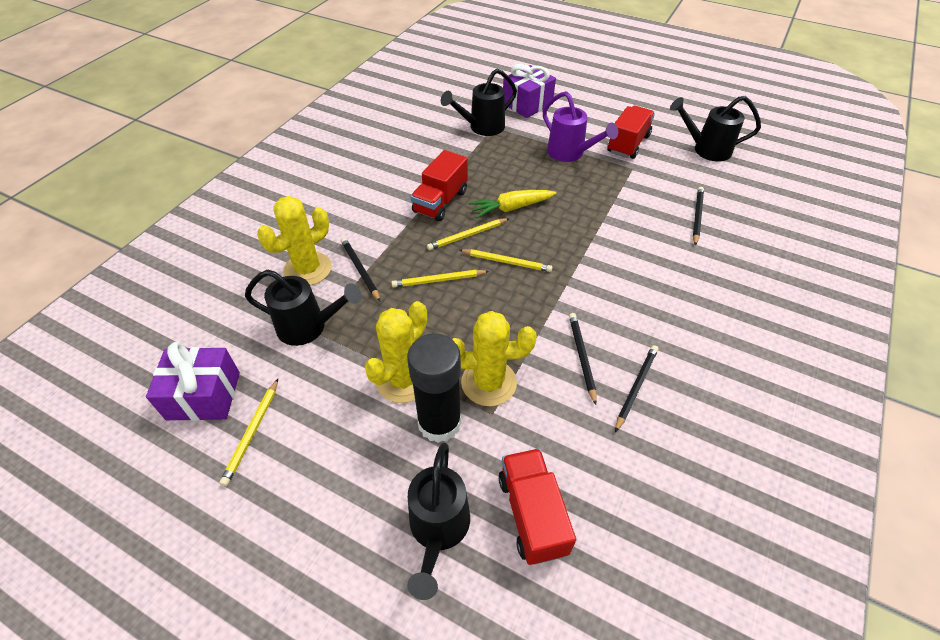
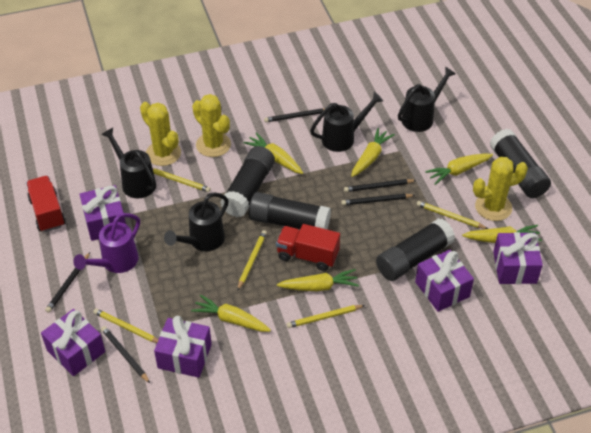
black glue stick: 1 -> 4
black pencil: 4 -> 5
purple gift: 2 -> 5
red truck: 3 -> 2
yellow carrot: 1 -> 6
yellow pencil: 4 -> 5

